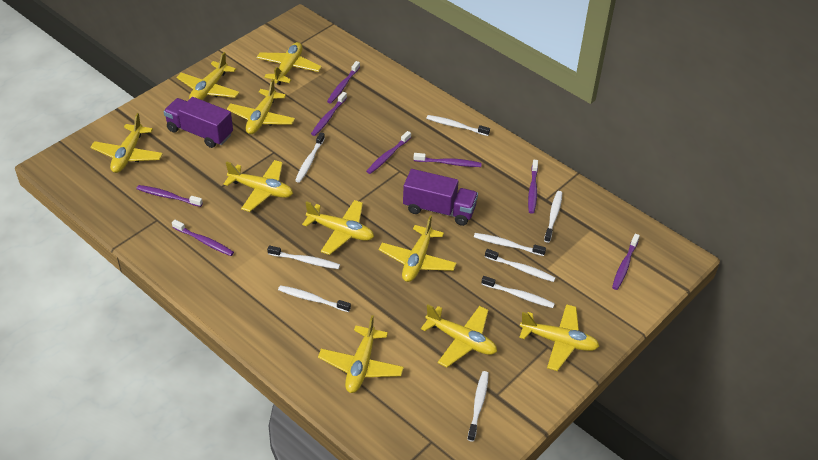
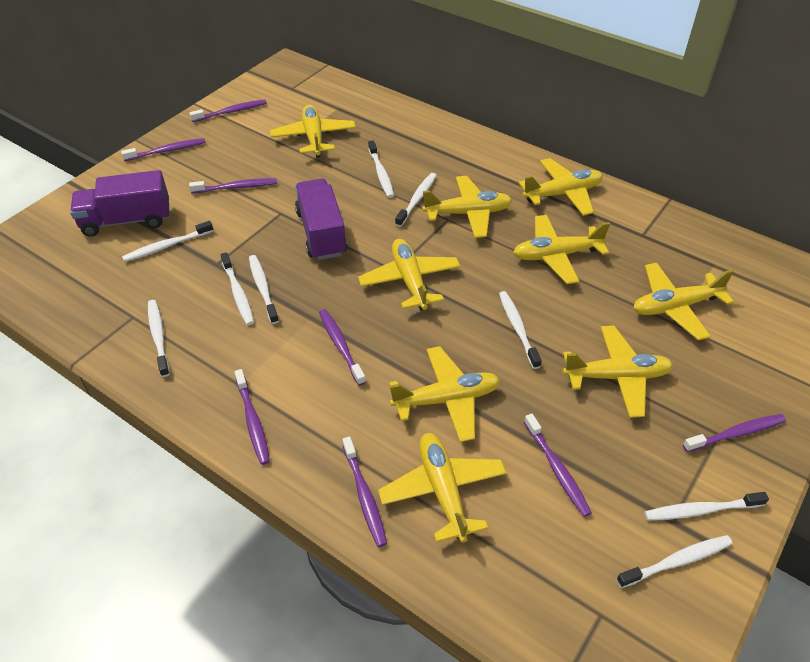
yellow plane: 10 -> 9

